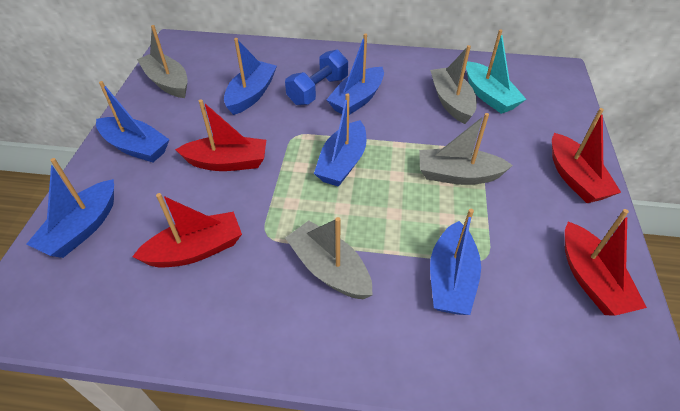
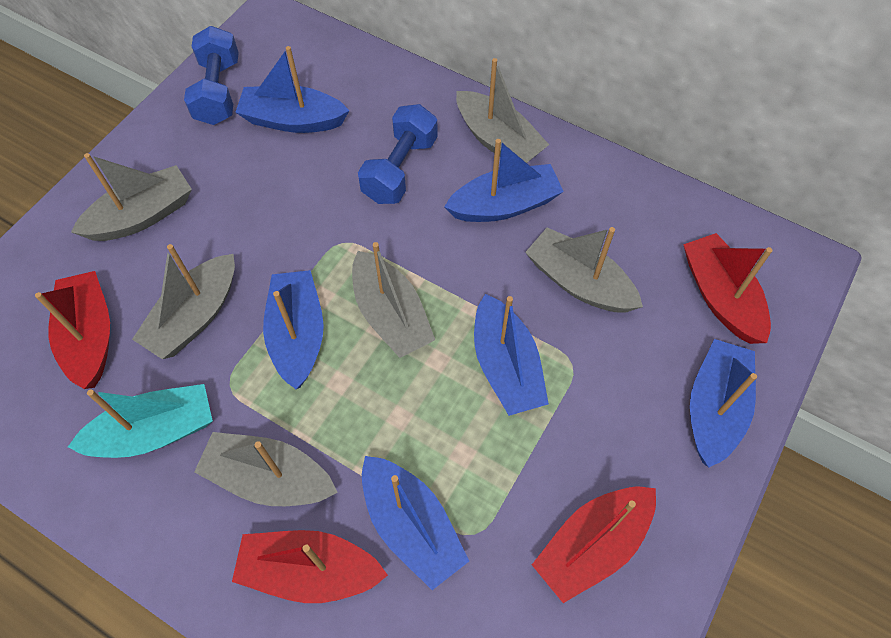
blue dumbbell: 1 -> 2
grey boat: 4 -> 6

